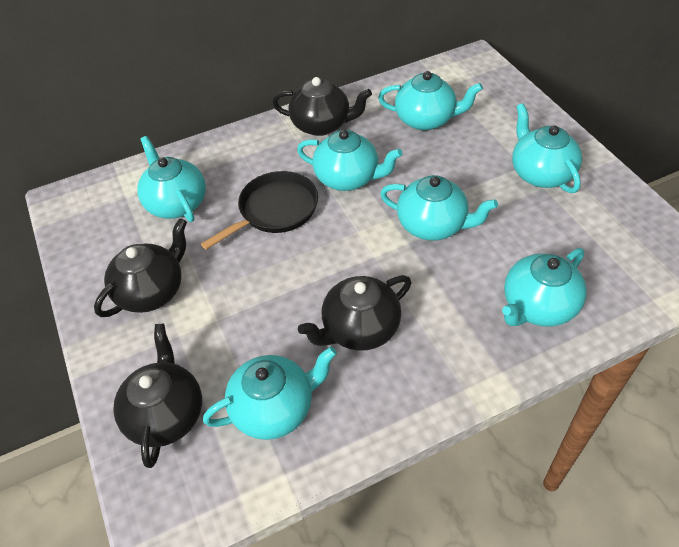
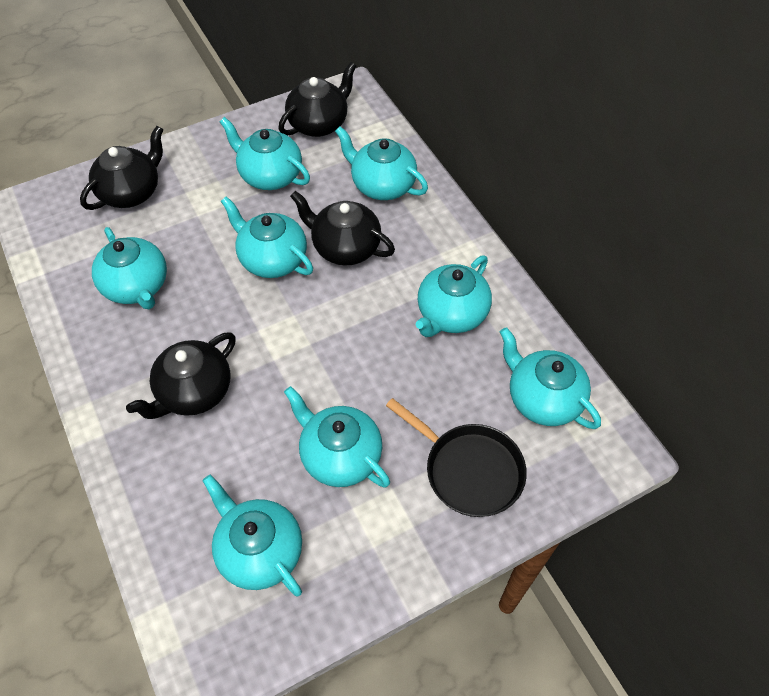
turquoise teapot: 7 -> 8

